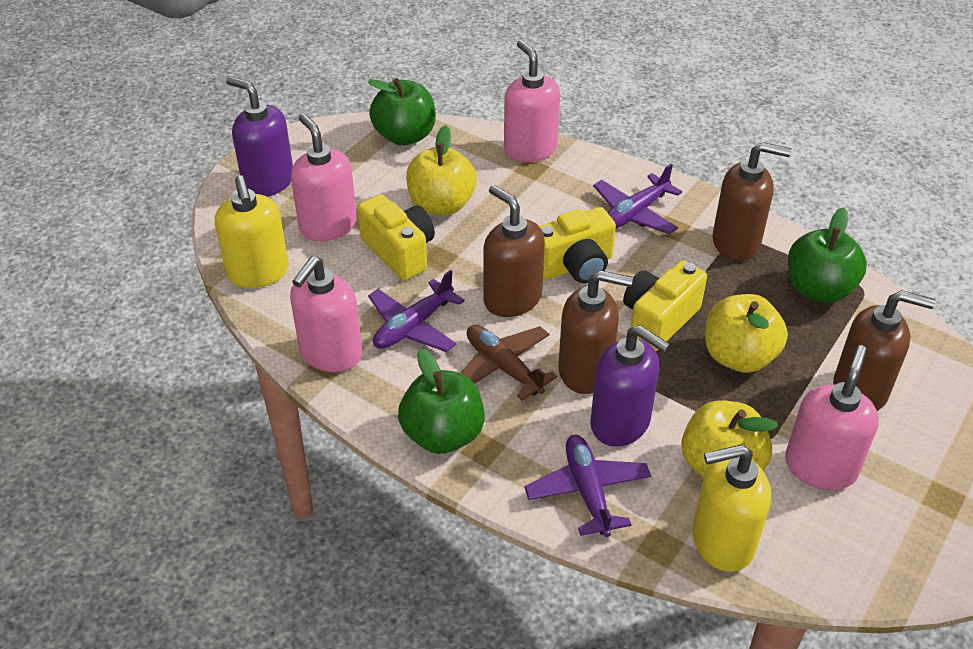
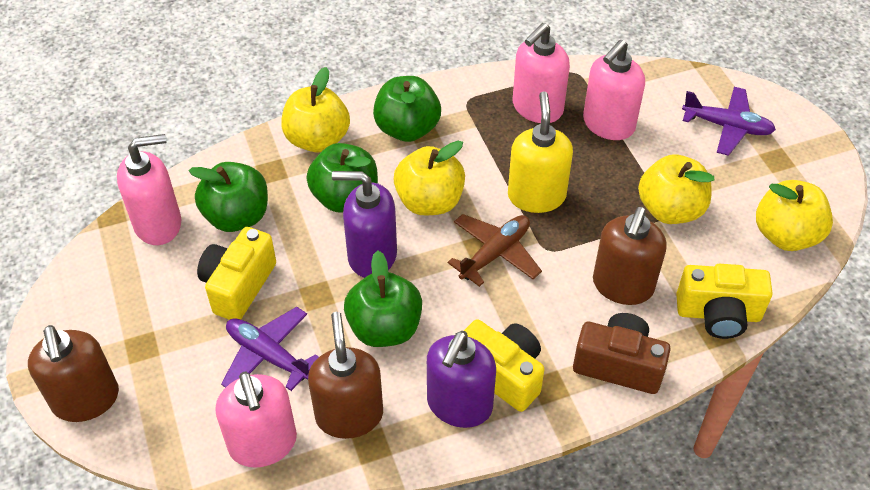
brown camera: 0 -> 1
brown soap dispenser: 4 -> 3
green apple: 3 -> 4
purple plane: 3 -> 2
yellow apple: 3 -> 4
yellow soap dispenser: 2 -> 1

